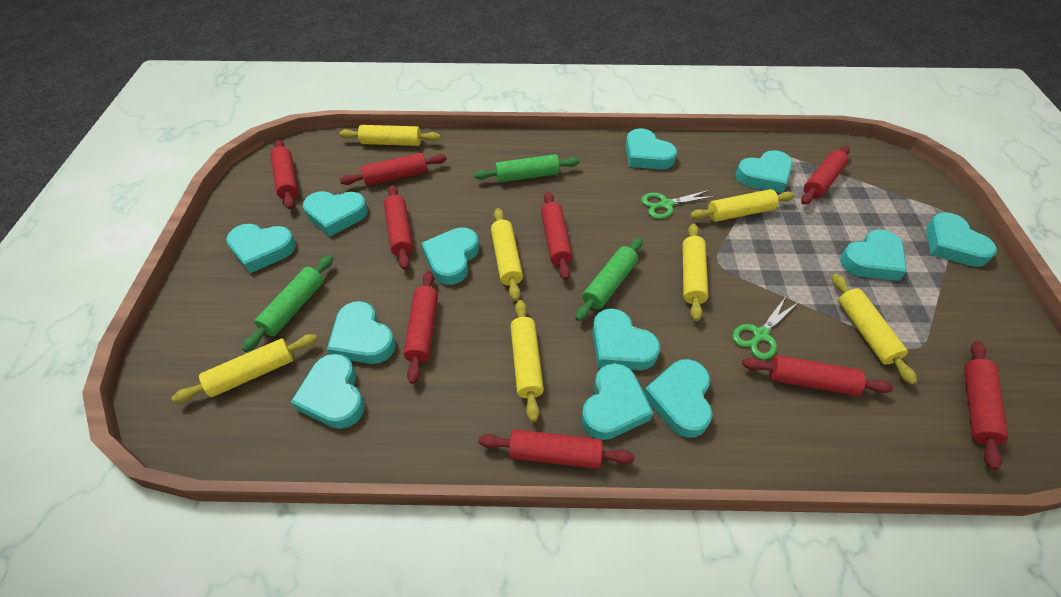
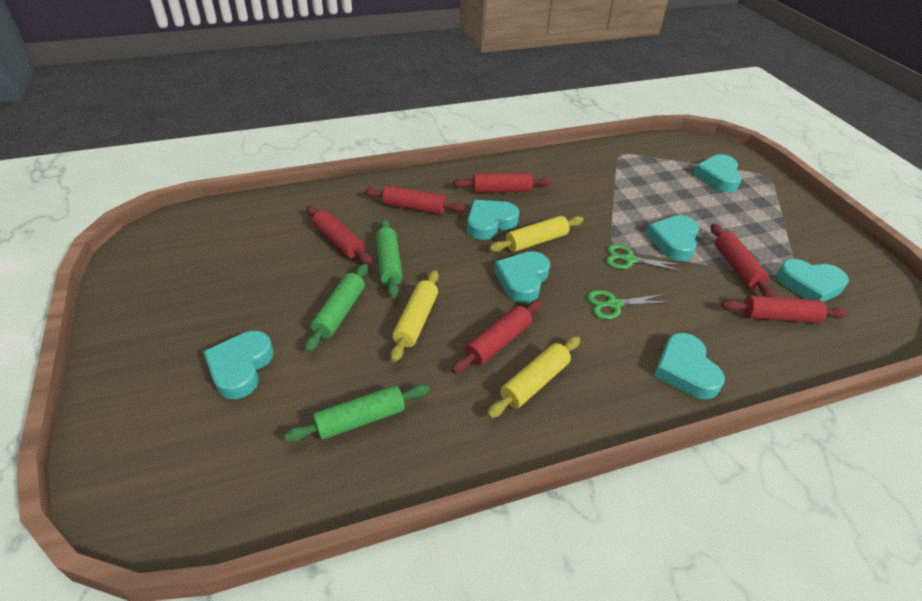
red rolling pin: 9 -> 6
turquoise heart: 12 -> 7
yellow rolling pin: 7 -> 3

